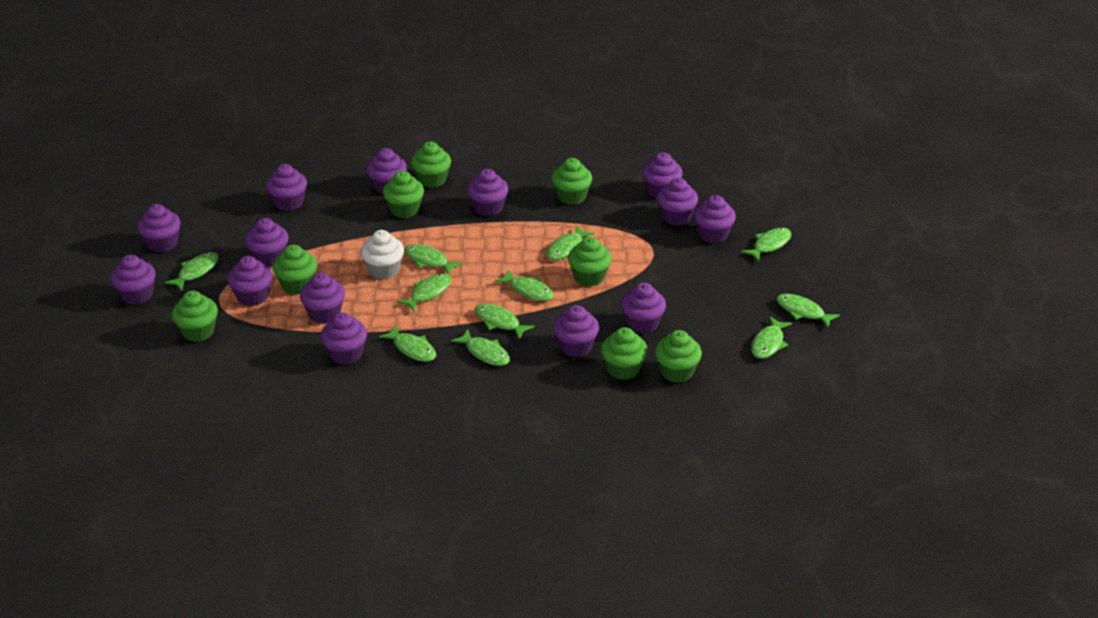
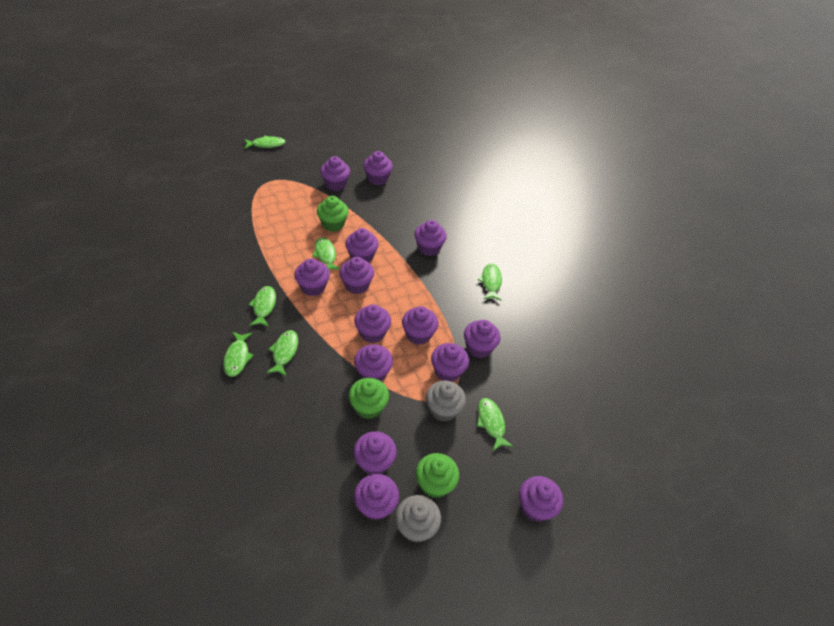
green cupcake: 8 -> 3
green fish: 11 -> 7
grey cupcake: 0 -> 2
white cupcake: 1 -> 0

